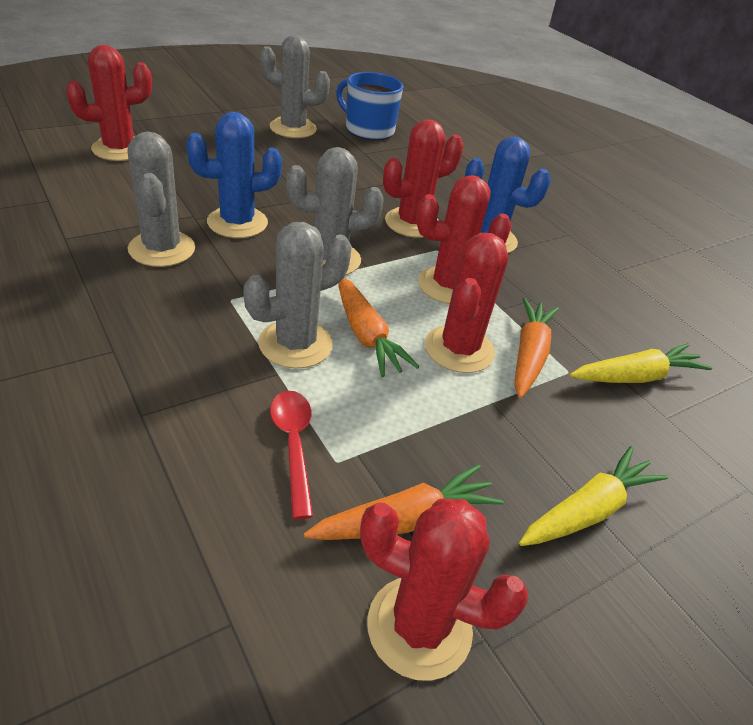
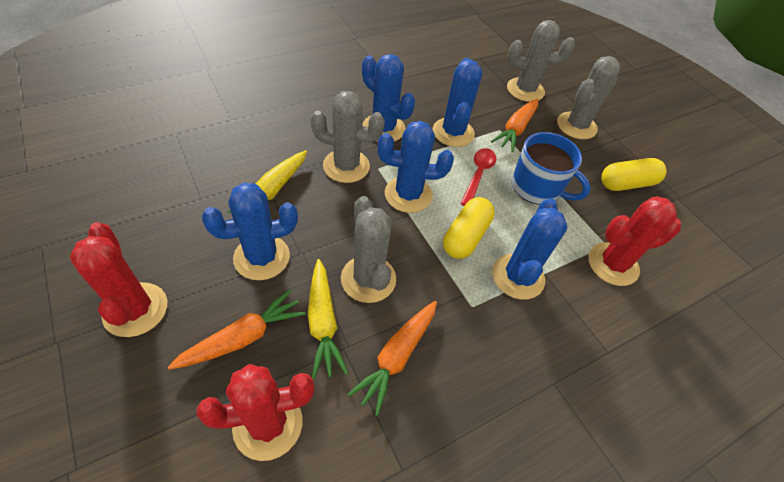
blue cactus: 2 -> 5
red cactus: 5 -> 3
yellow capsule: 0 -> 2

